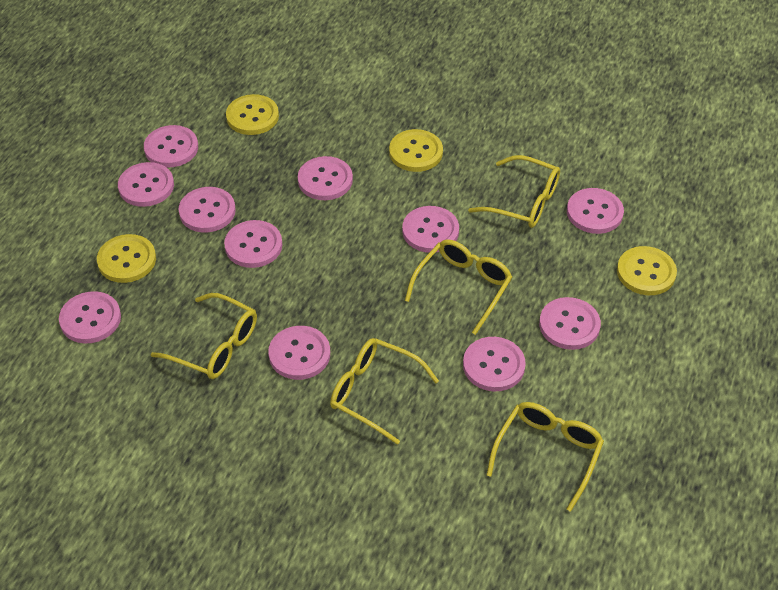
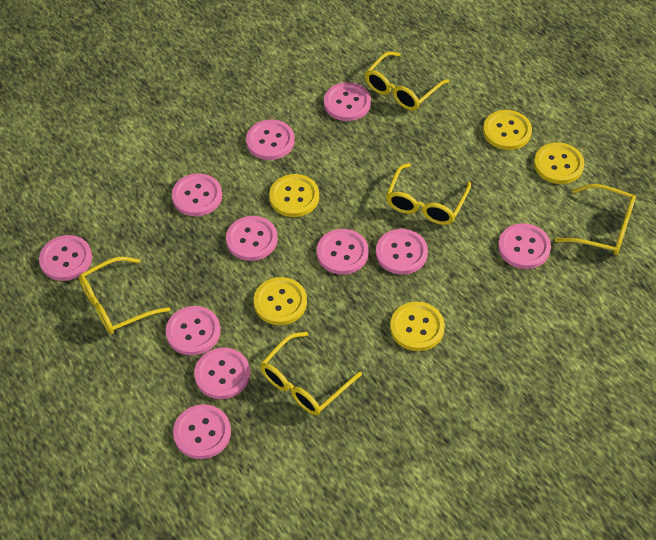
yellow button: 4 -> 5

